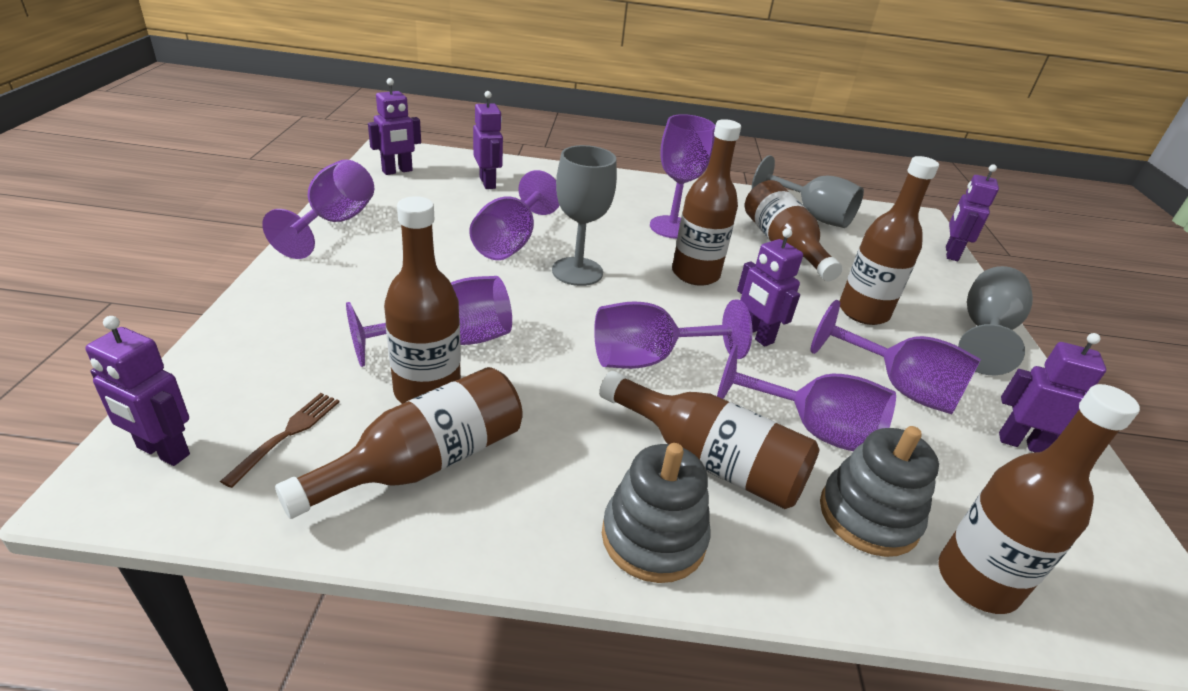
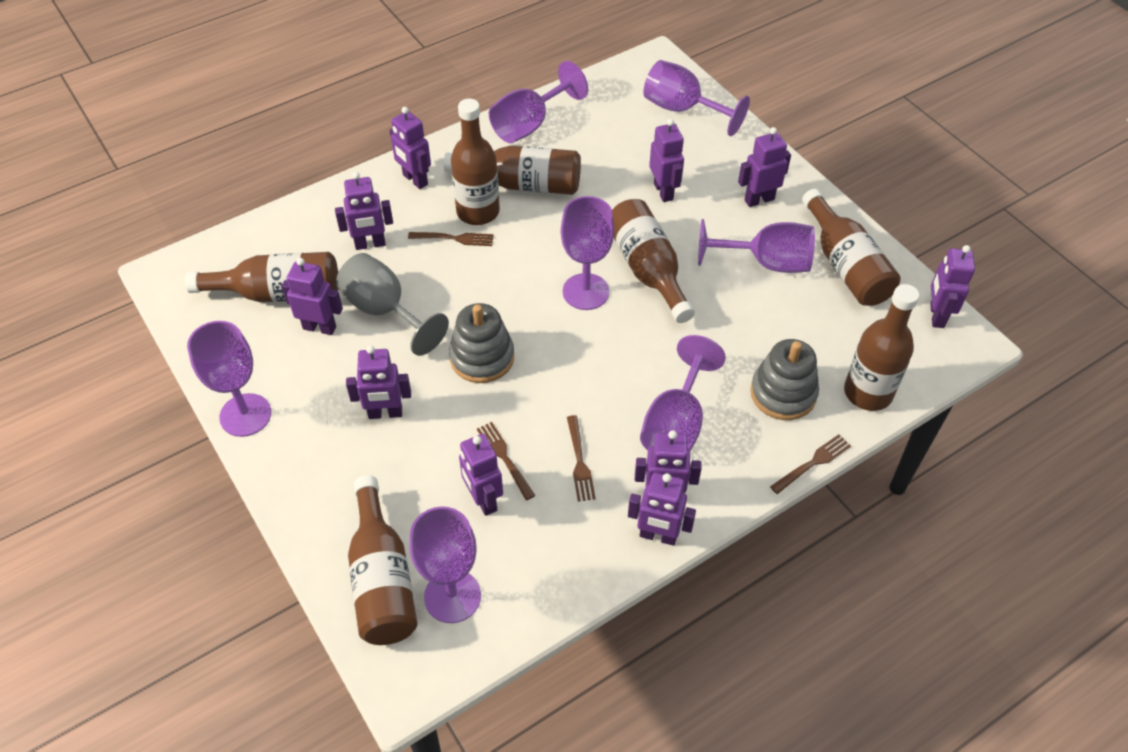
brown fork: 1 -> 4
grey goblet: 3 -> 1
purple robot: 6 -> 10

